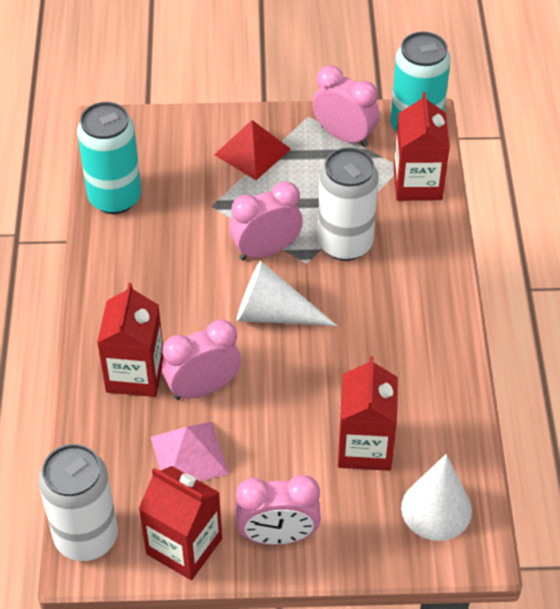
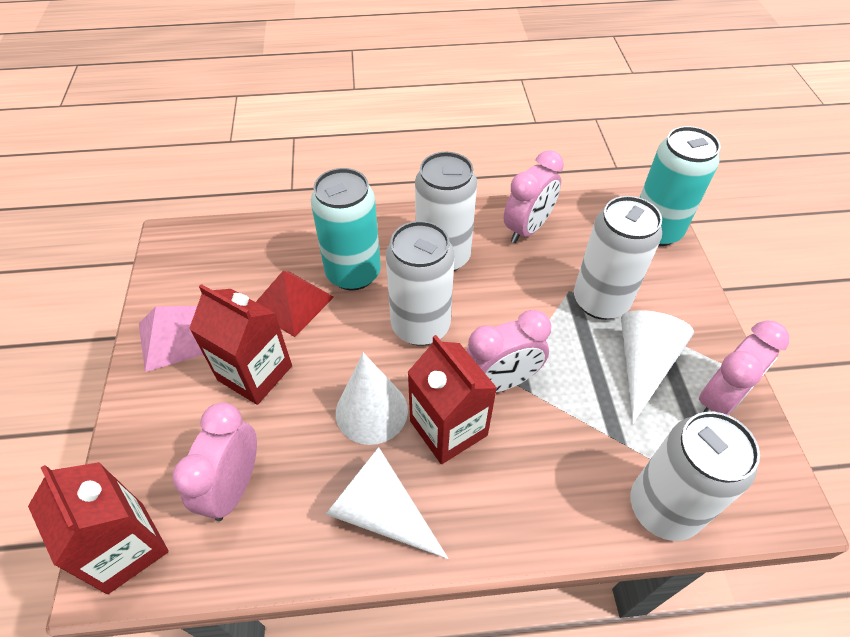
red carton: 4 -> 3
white can: 2 -> 4
white cone: 2 -> 3

